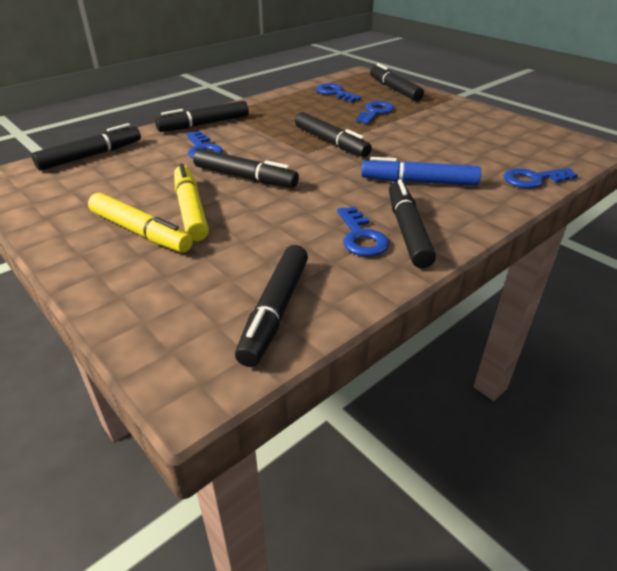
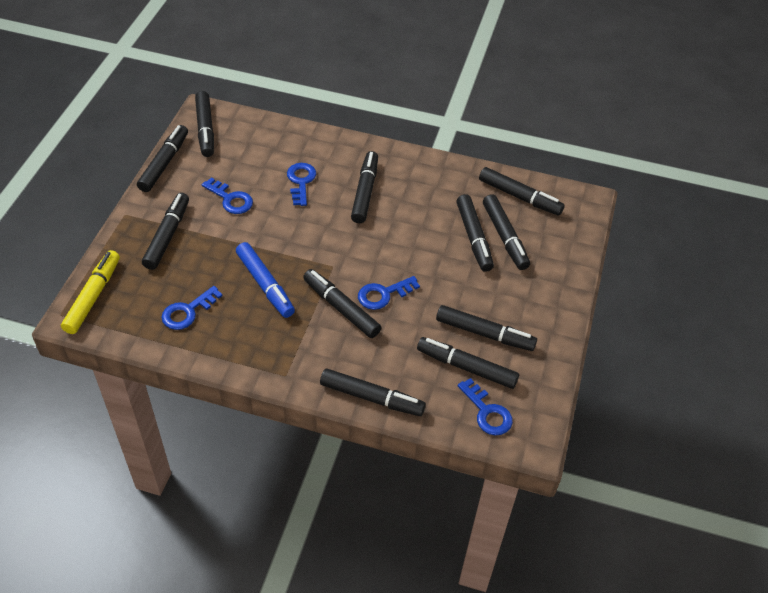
black marker: 7 -> 11
yellow marker: 2 -> 1

